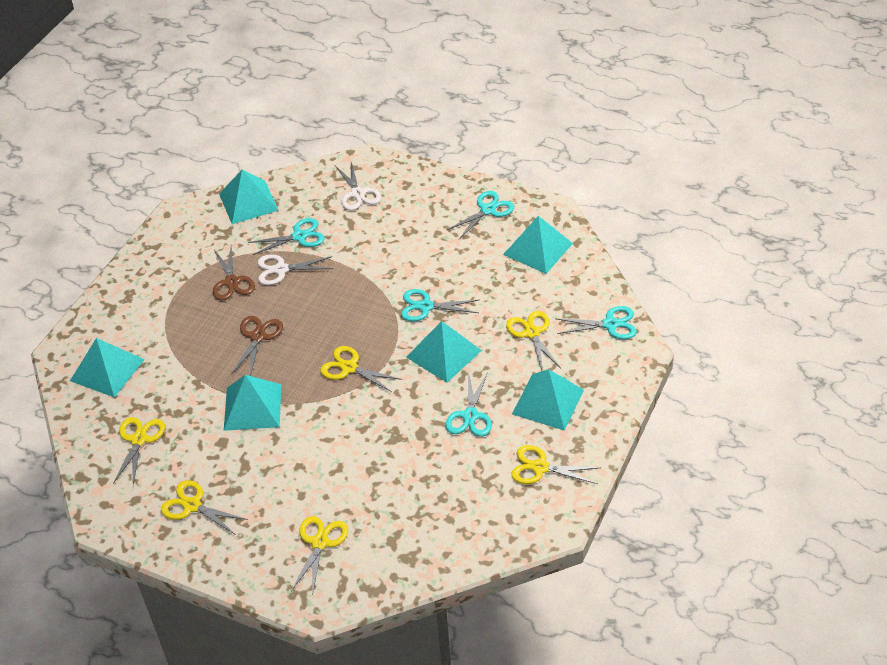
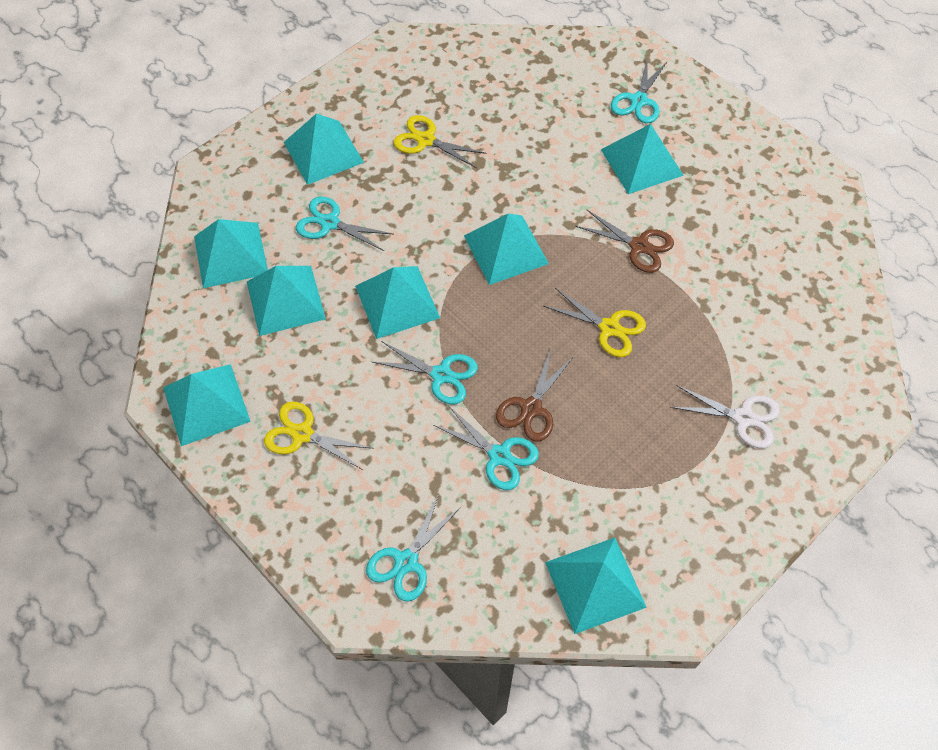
turquoise pyramid: 6 -> 8
white scissors: 2 -> 1
yellow scissors: 6 -> 3

